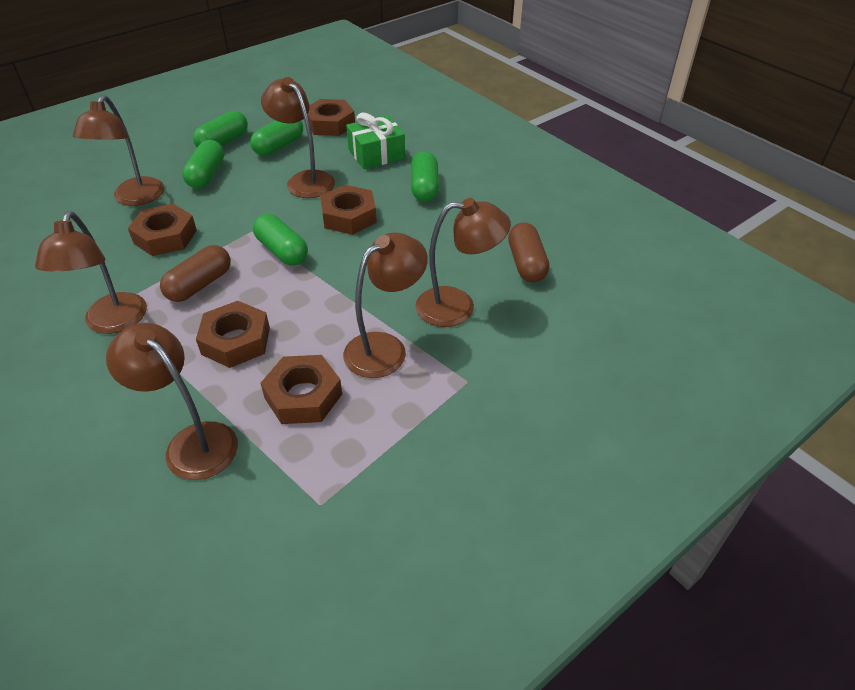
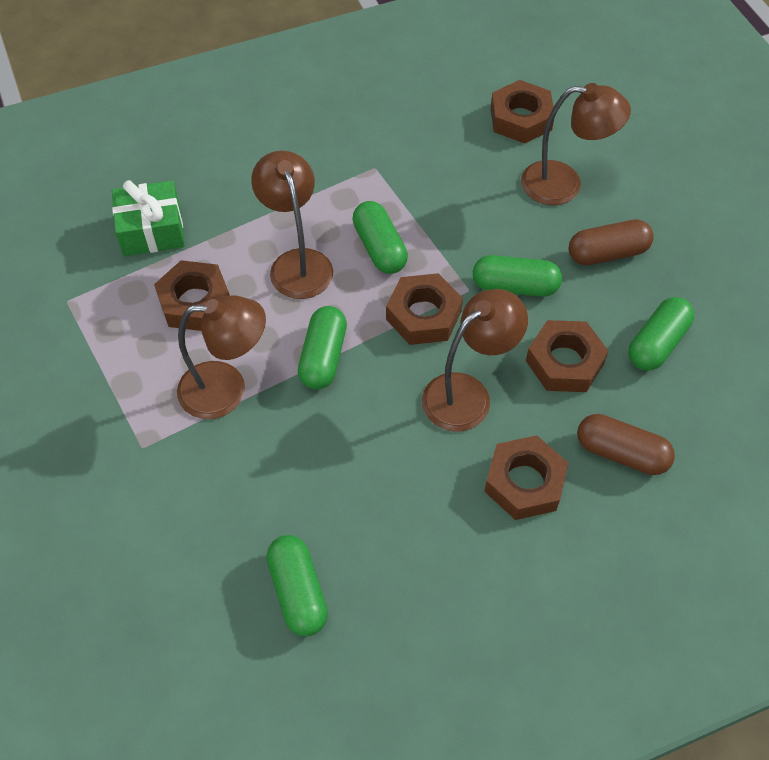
brown lamp: 6 -> 4

